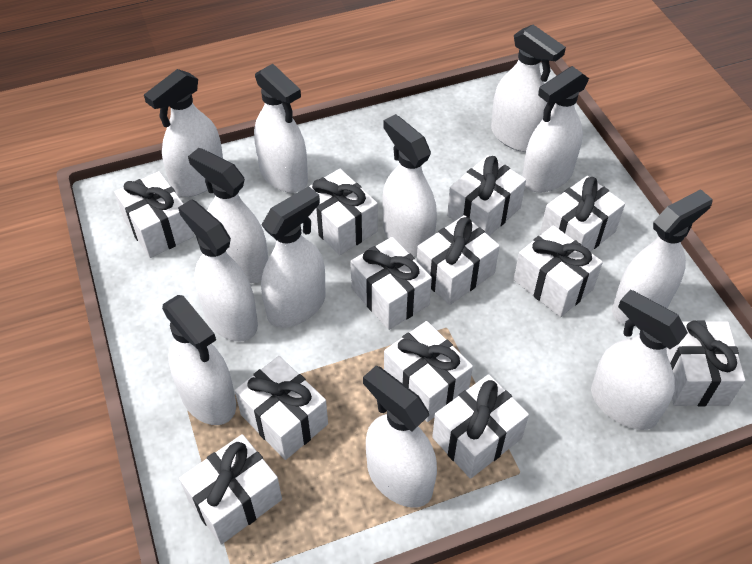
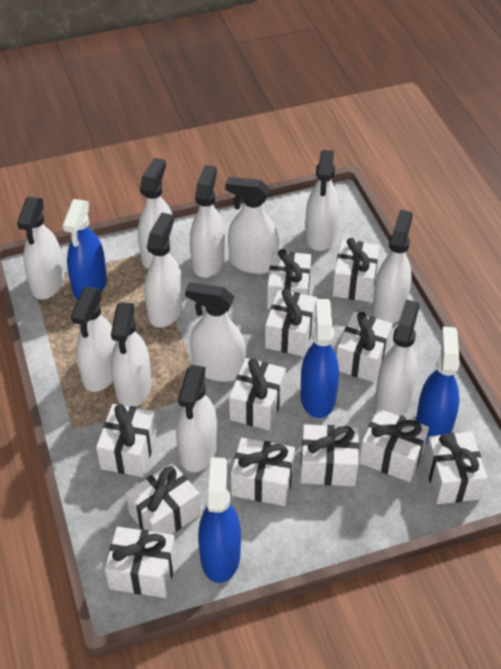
blue spray bottle: 0 -> 4

